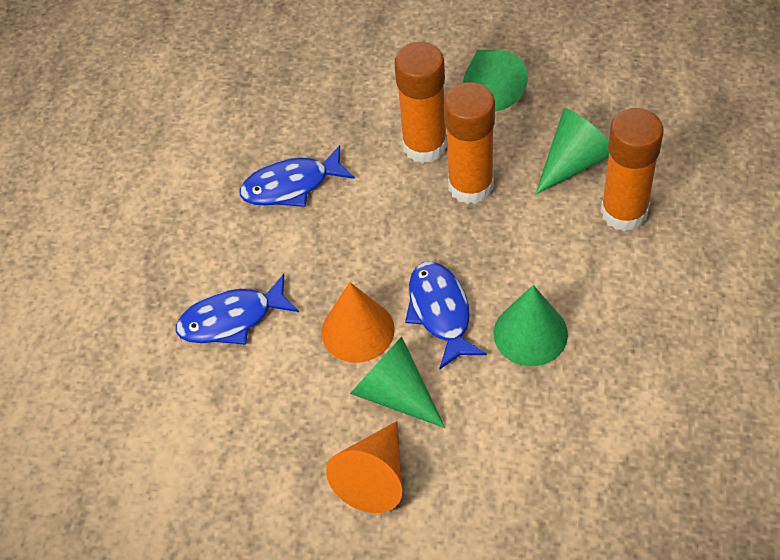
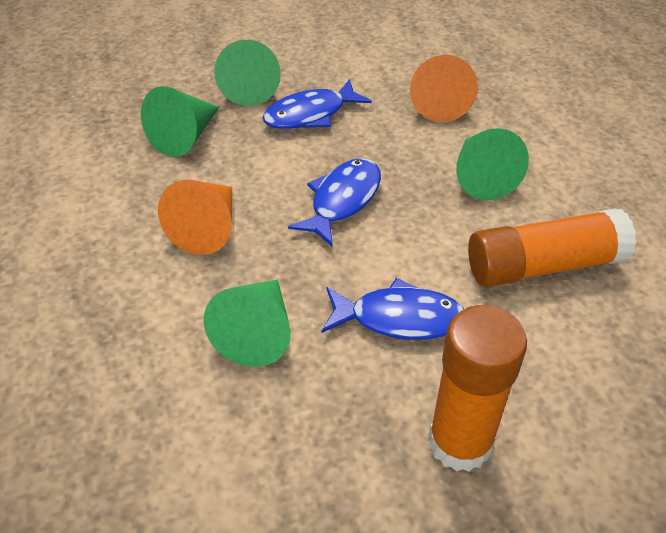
orange glue stick: 3 -> 2

